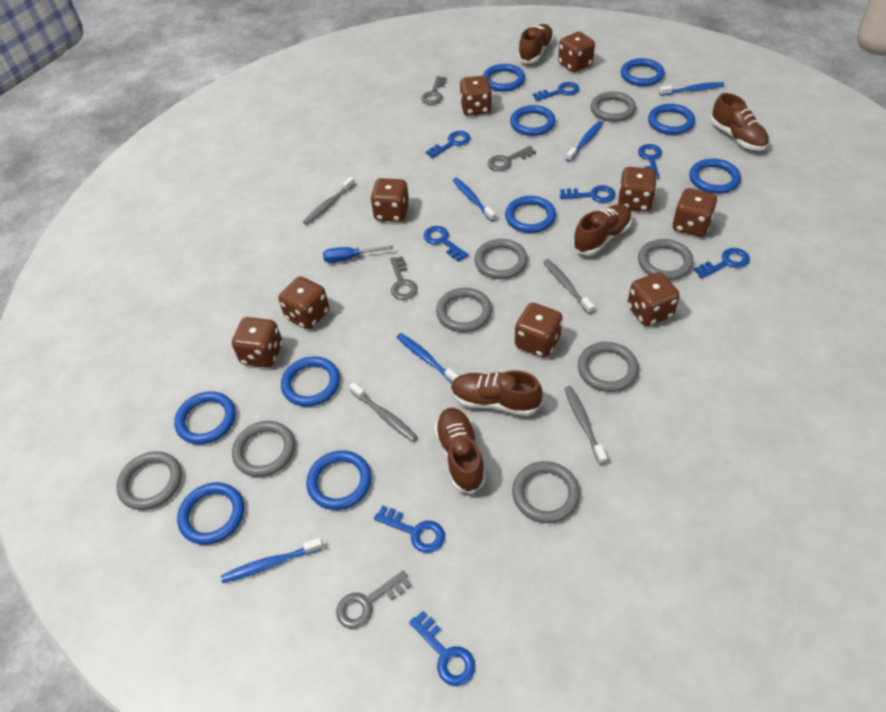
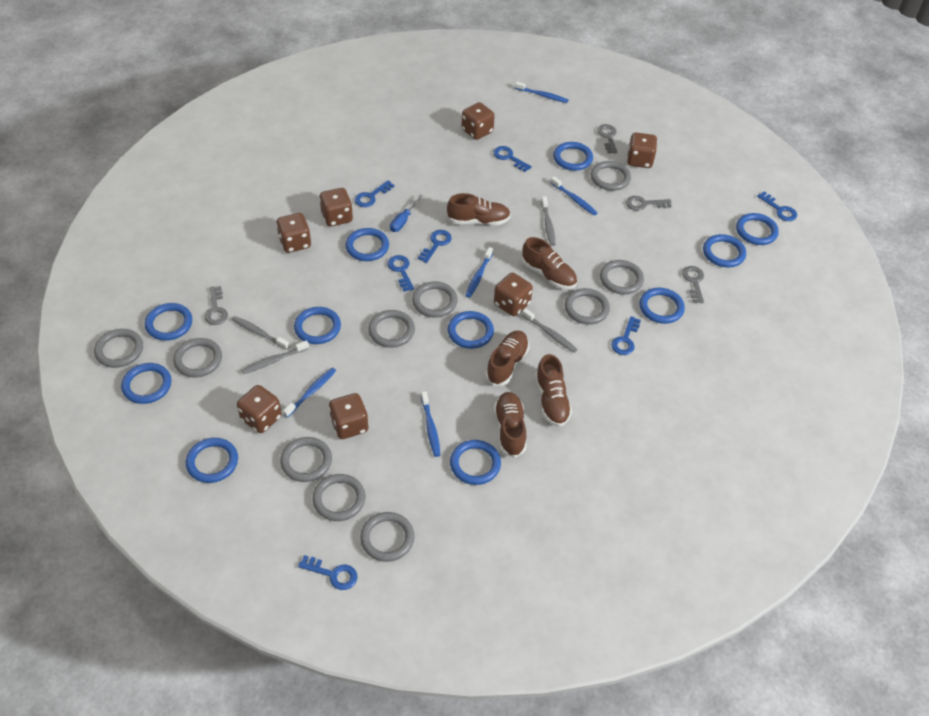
blue key: 8 -> 7
blue ring: 10 -> 11
brown dice: 9 -> 7
grey ring: 8 -> 10

